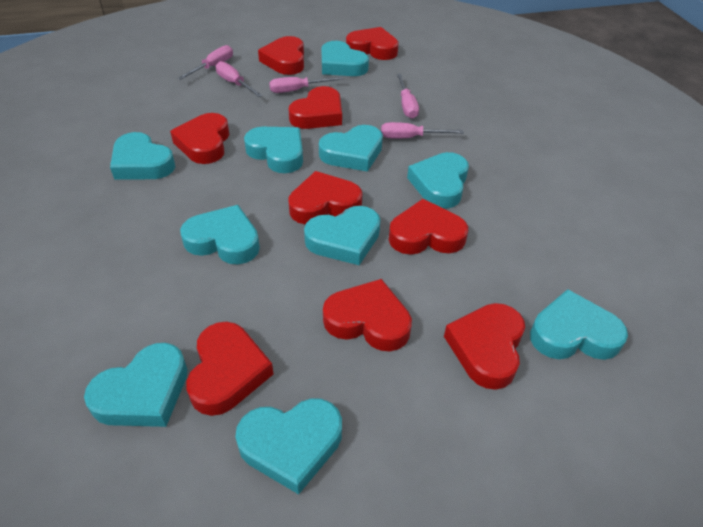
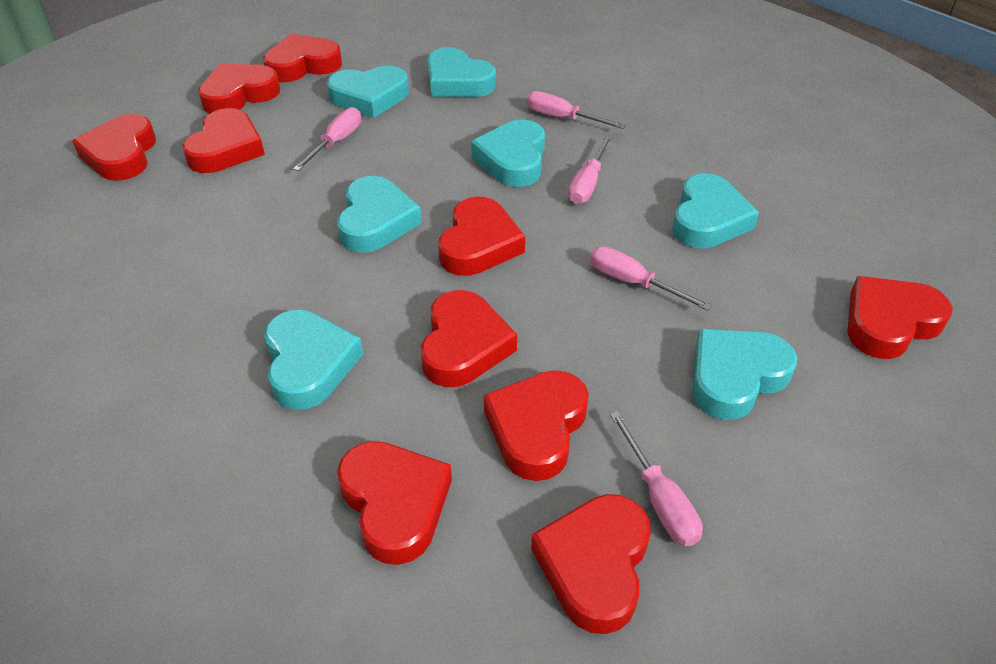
red heart: 9 -> 10
turquoise heart: 10 -> 7

